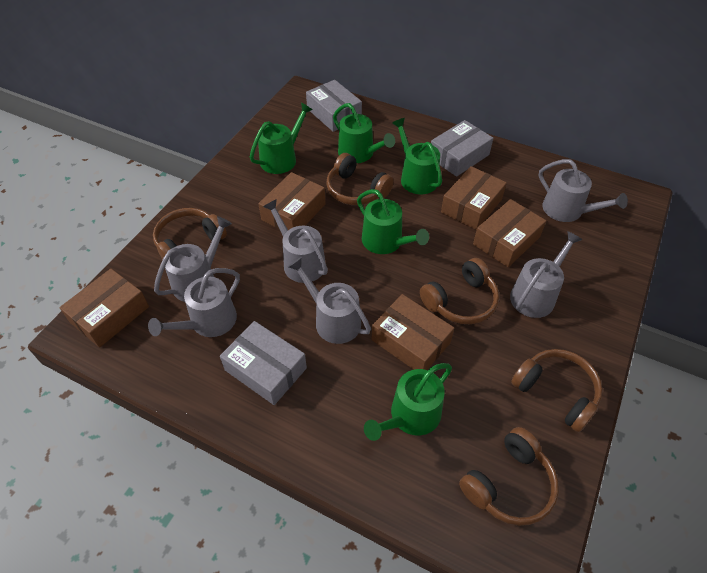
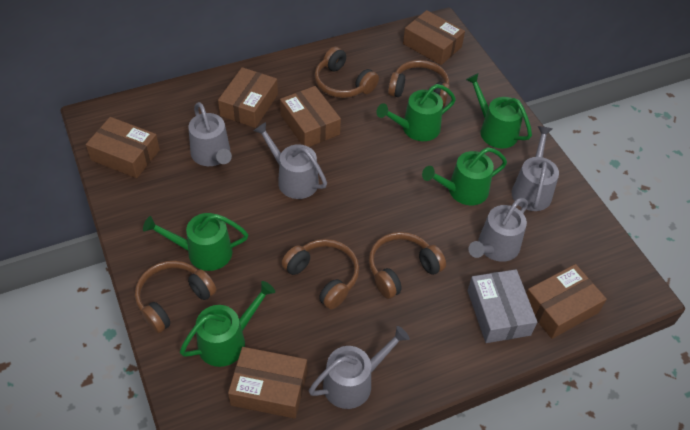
brown box: 5 -> 6
grey box: 3 -> 1
grey watering can: 6 -> 5

